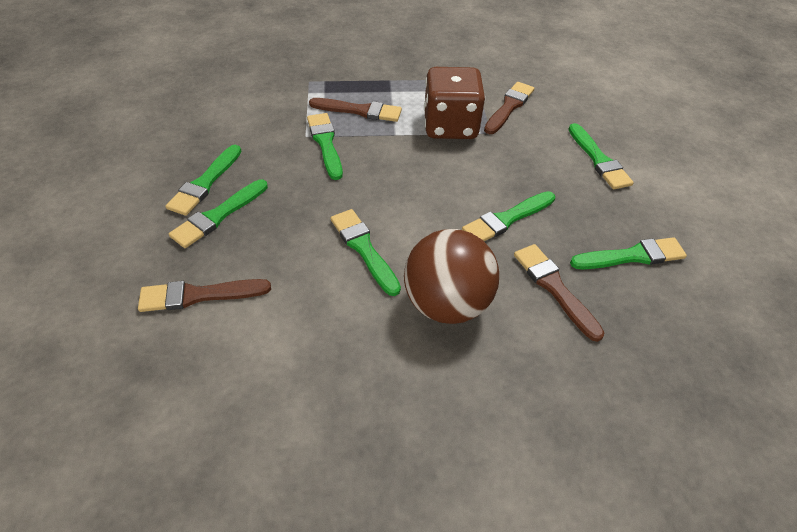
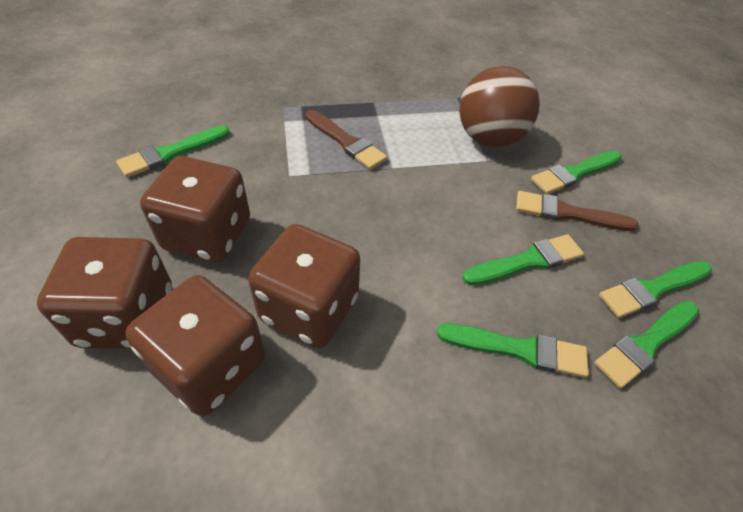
brown brush: 4 -> 2
brown dice: 1 -> 4
green brush: 7 -> 6

